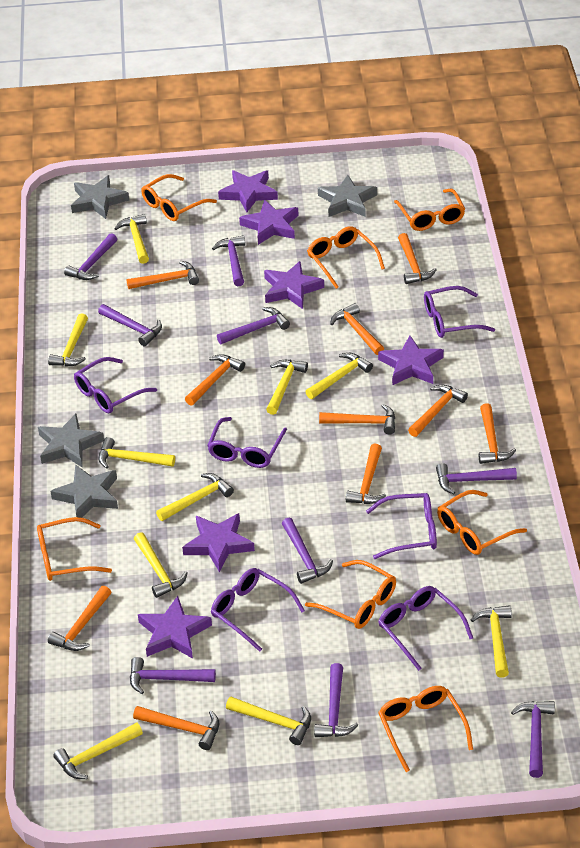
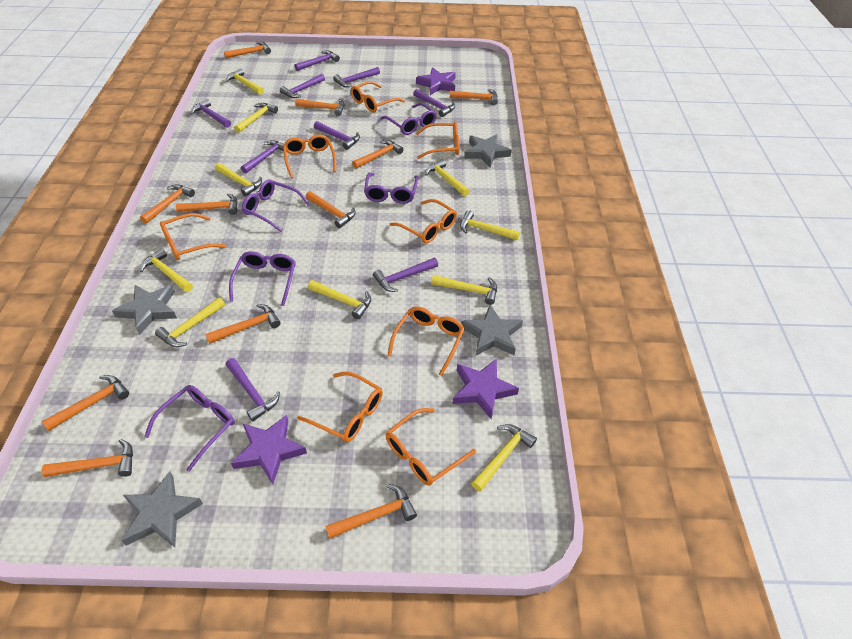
orange glasses: 7 -> 8
orange hammer: 10 -> 11
purple glasses: 6 -> 5
purple star: 6 -> 3

